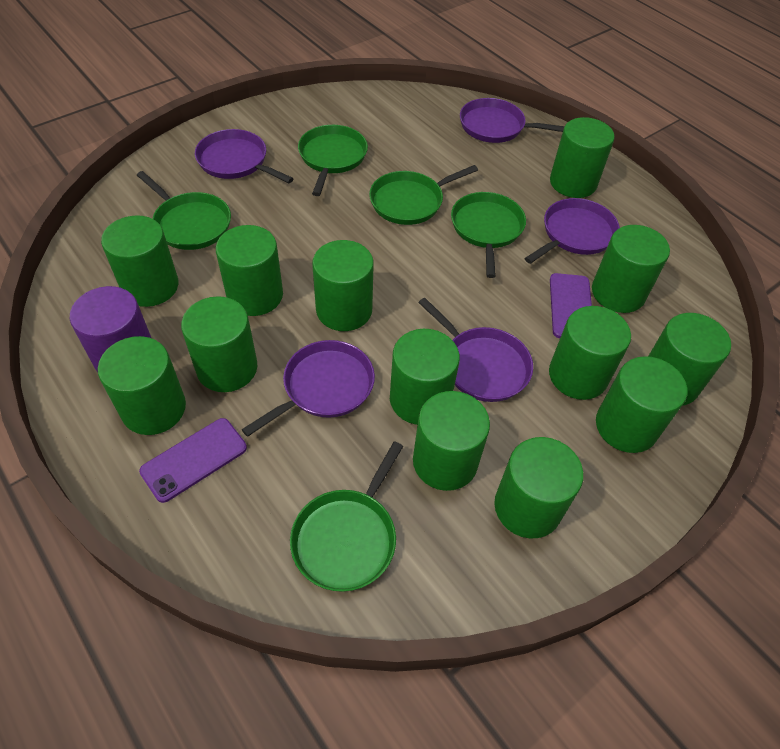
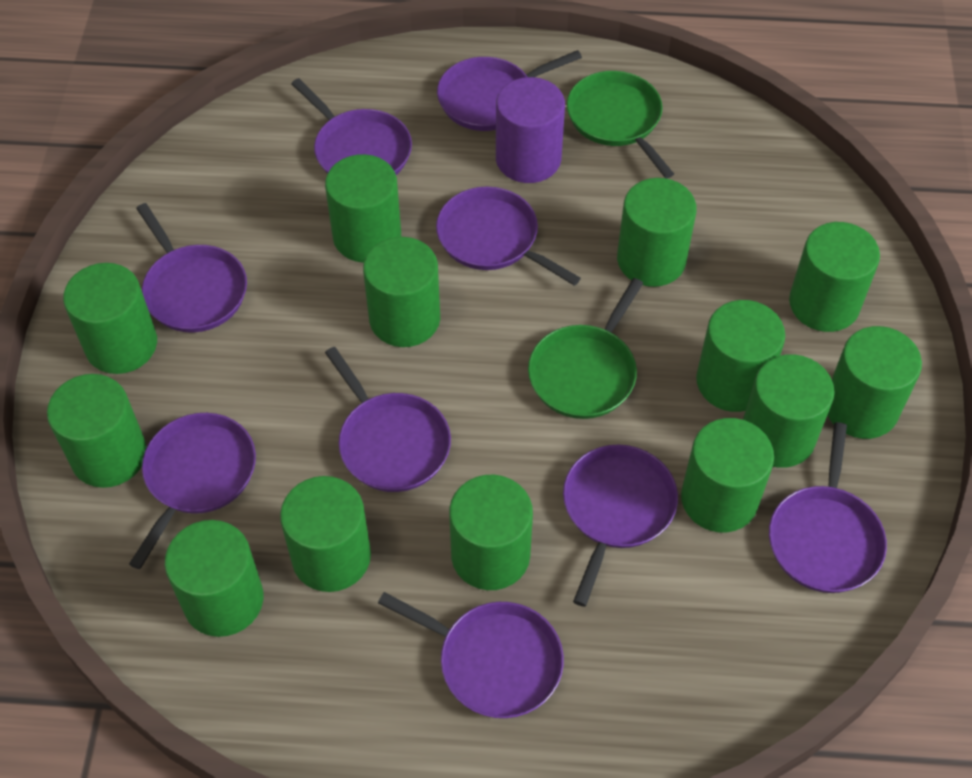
green pan: 5 -> 2
purple pan: 5 -> 9
purple phone: 2 -> 0

